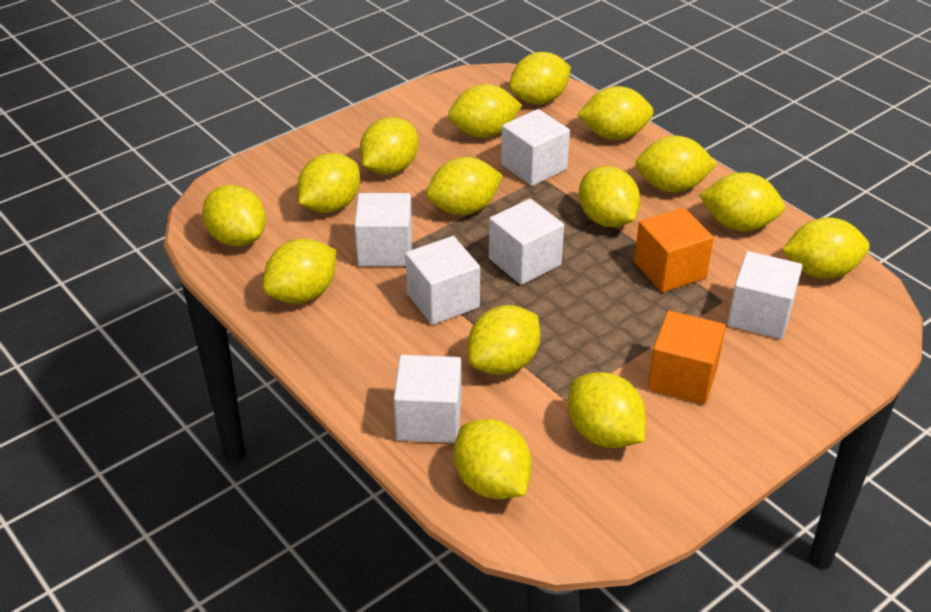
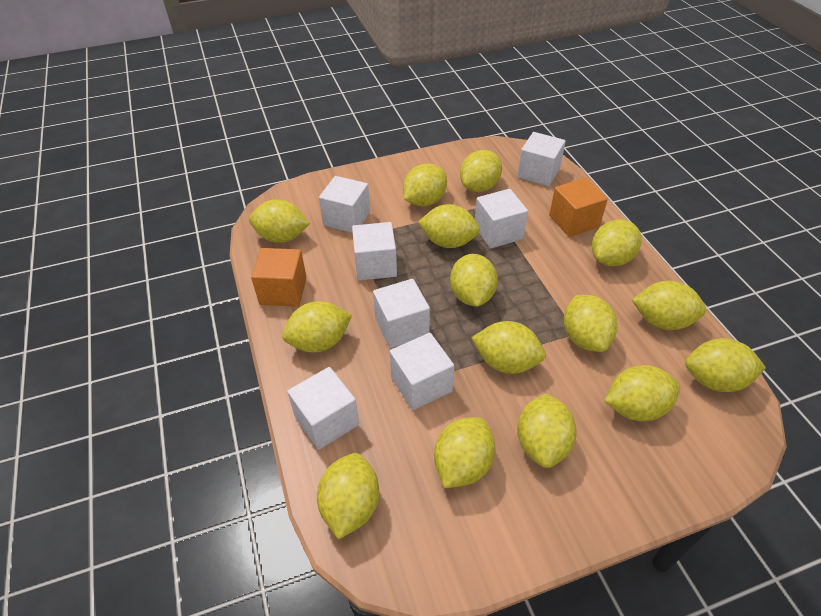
white cube: 6 -> 7

